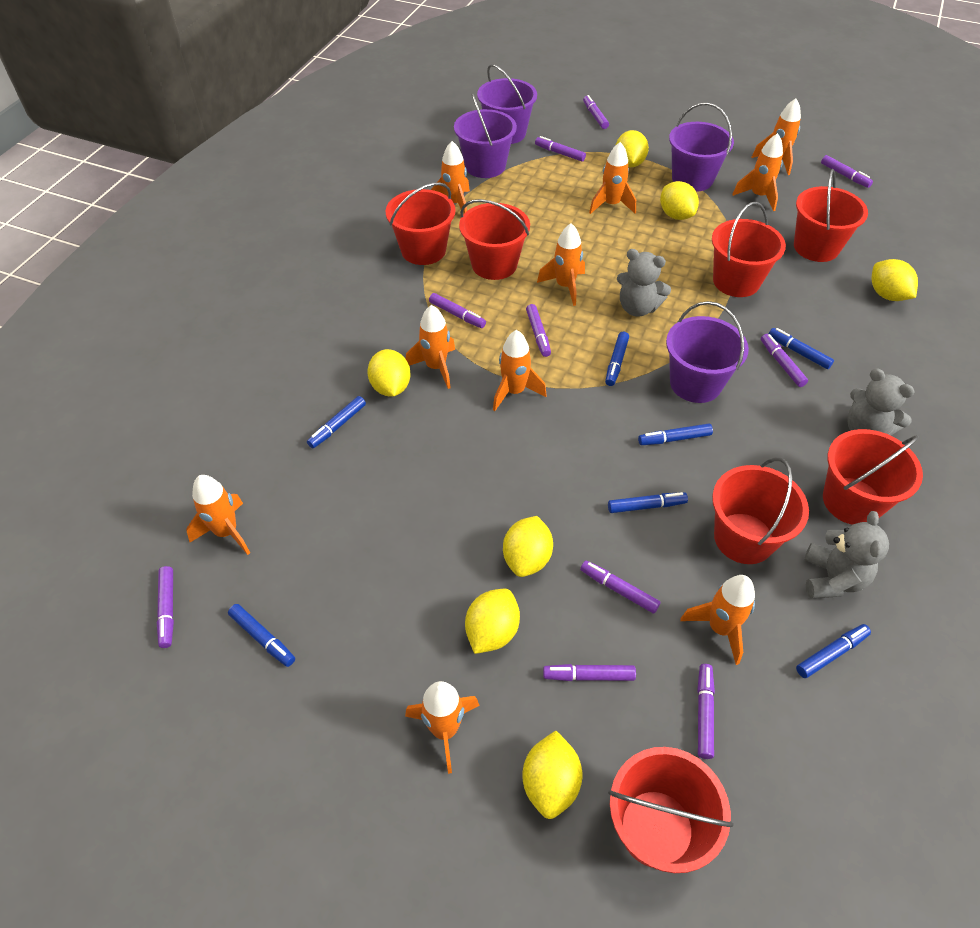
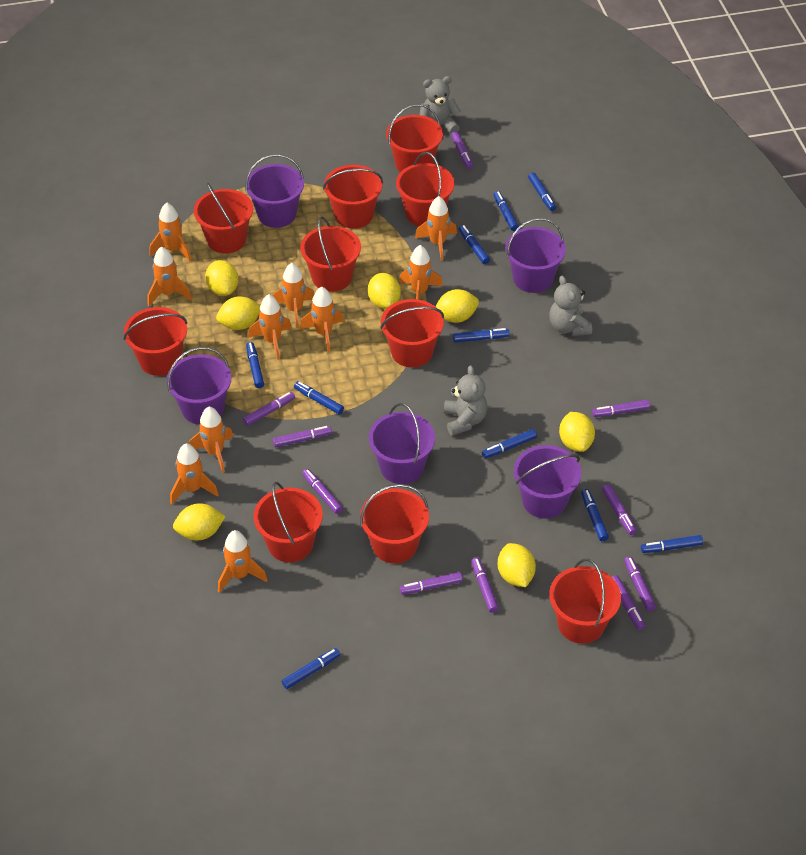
blue marker: 7 -> 10
purple bucket: 4 -> 5
red bucket: 7 -> 10

